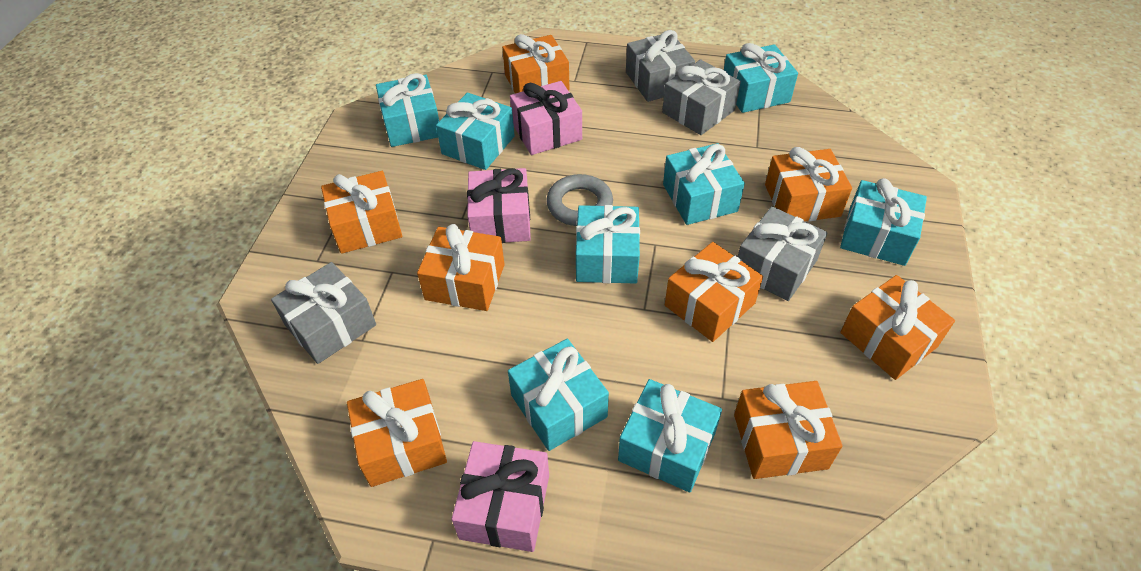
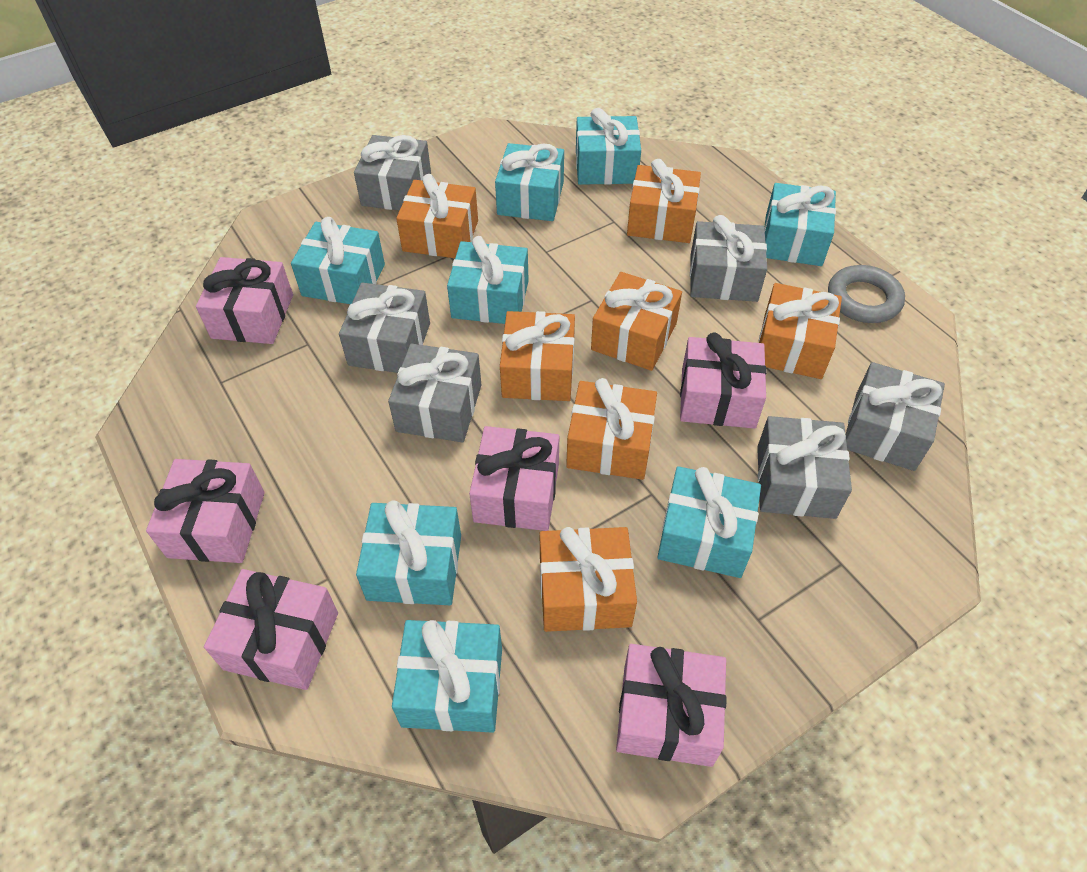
grey gift: 4 -> 6
orange gift: 8 -> 7
pink gift: 3 -> 6

